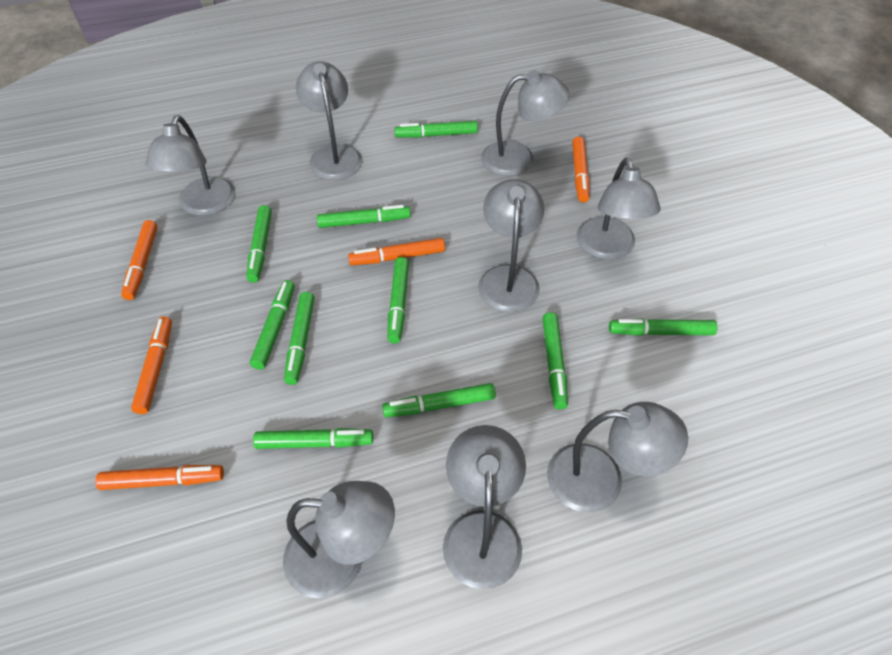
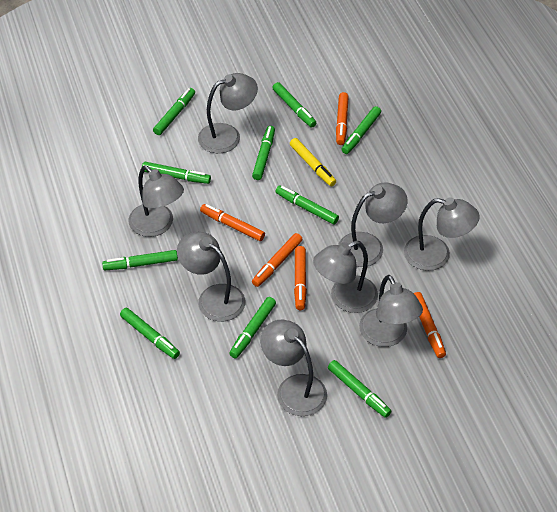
yellow marker: 0 -> 1

